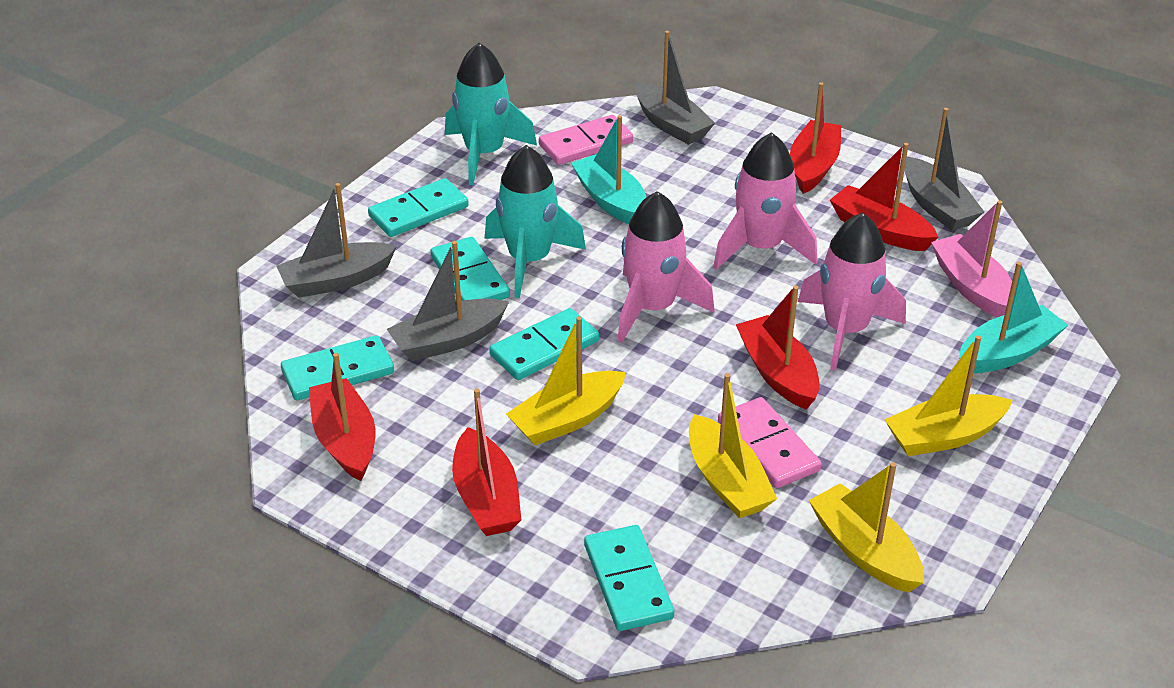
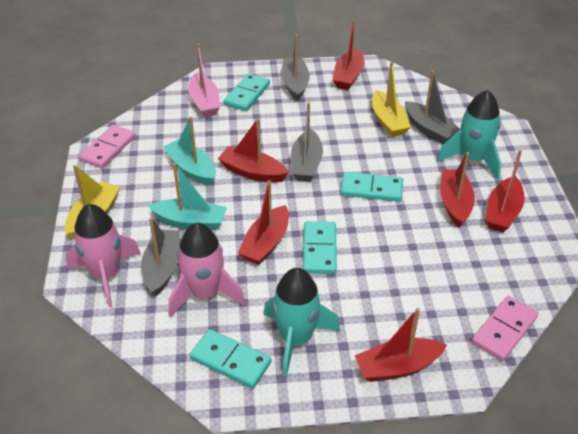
pink rocket: 3 -> 2
red boat: 5 -> 6
turquoise domino: 5 -> 4
yellow boat: 4 -> 2

